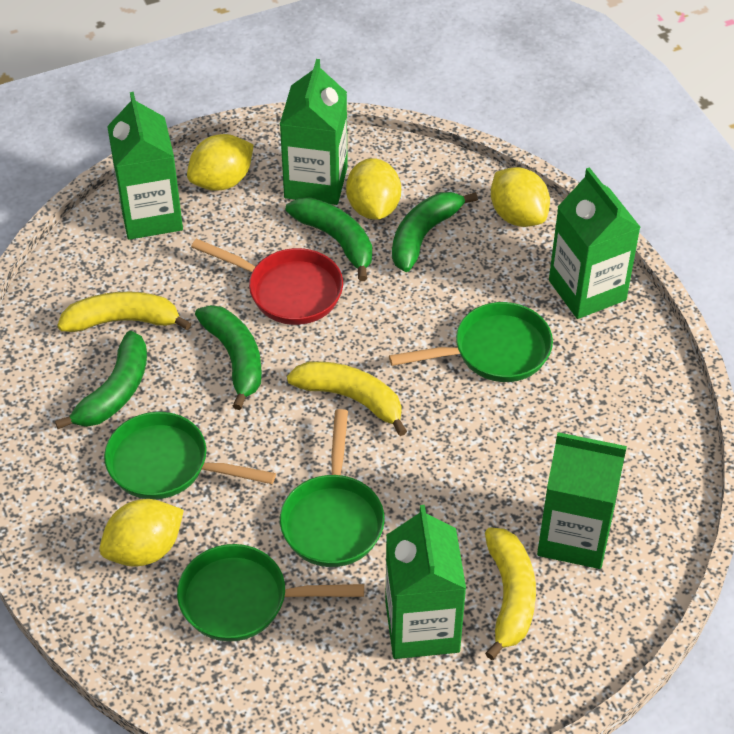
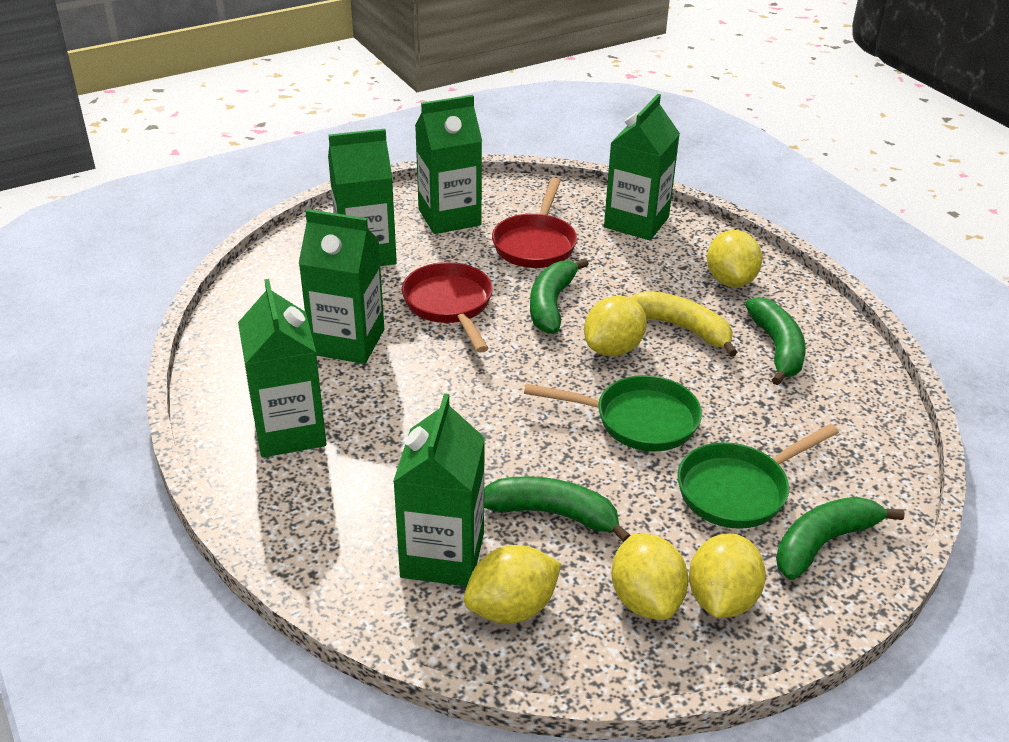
green carton: 5 -> 6
green pan: 4 -> 2
red pan: 1 -> 2
yellow banana: 3 -> 1
yellow lemon: 4 -> 5

